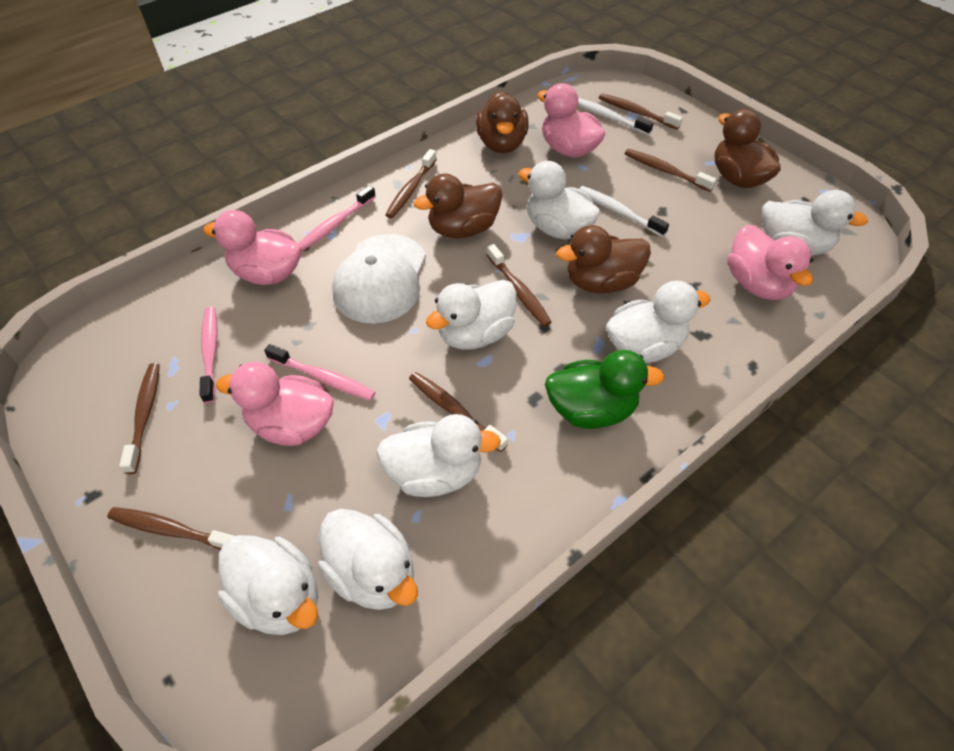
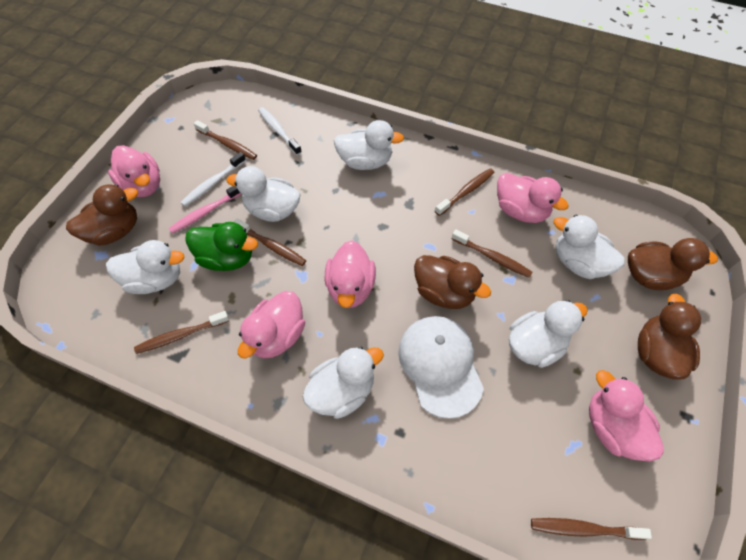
brown toothbrush: 7 -> 6
pink duck: 4 -> 5
pink toothbrush: 3 -> 1
white duck: 7 -> 6

